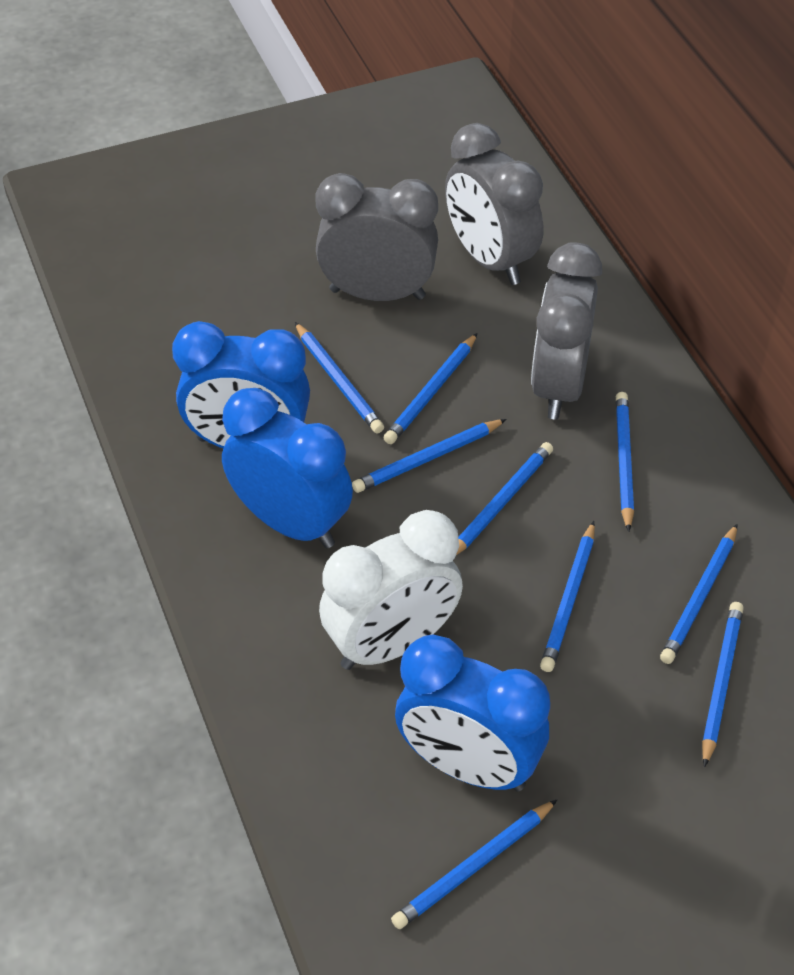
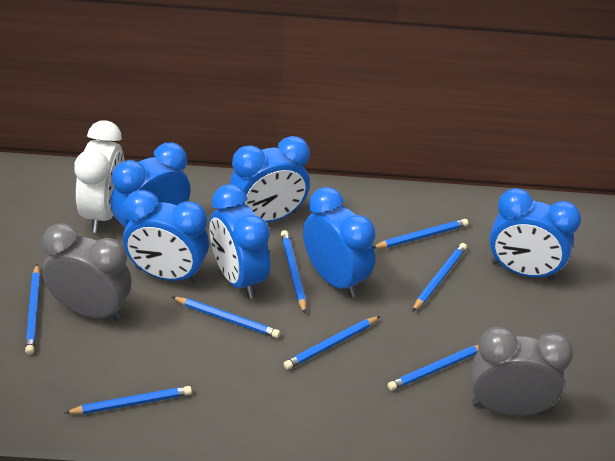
blue clock: 3 -> 6
blue pencil: 9 -> 8
grey clock: 3 -> 2

